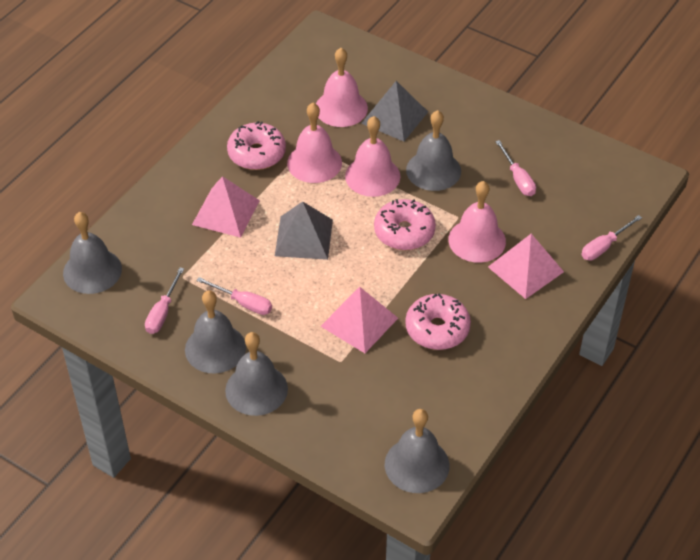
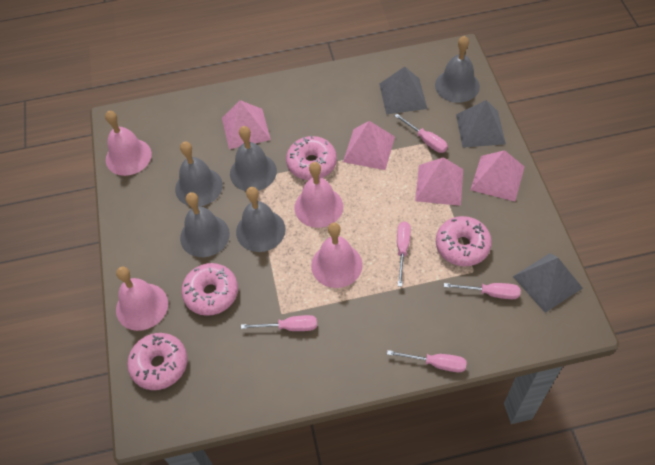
grey pyramid: 2 -> 3
pink donut: 3 -> 4
pink pyramid: 3 -> 4
pink screwdriver: 4 -> 5

